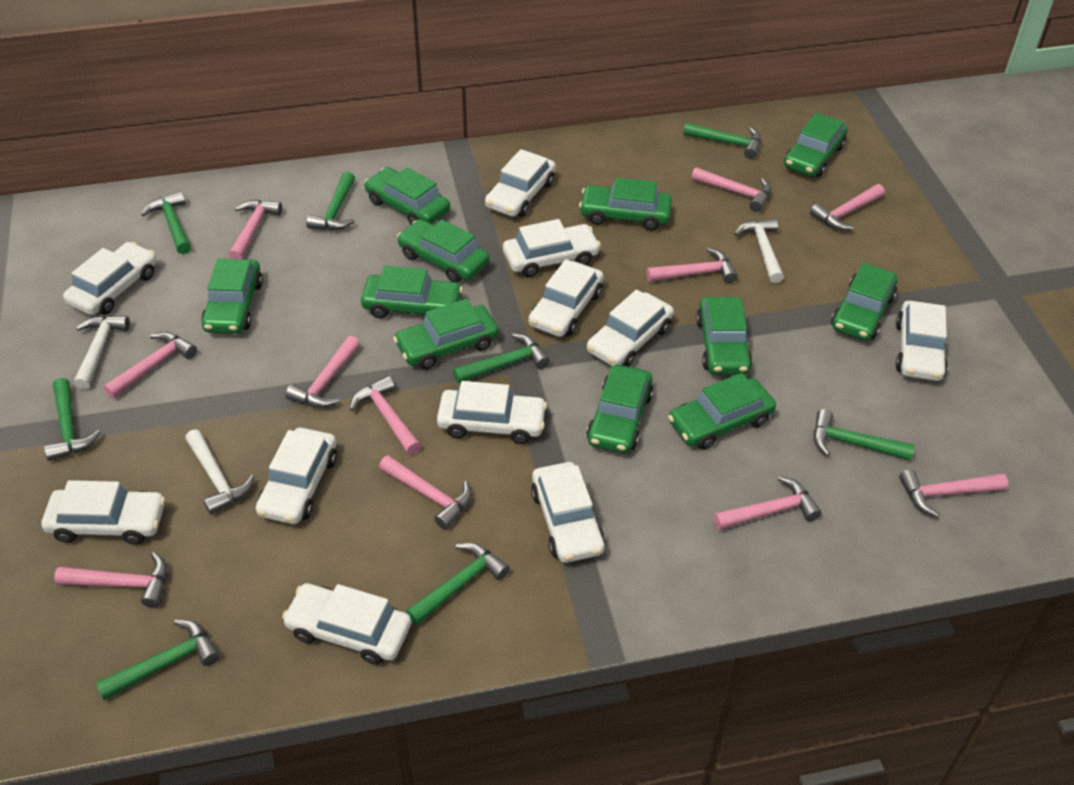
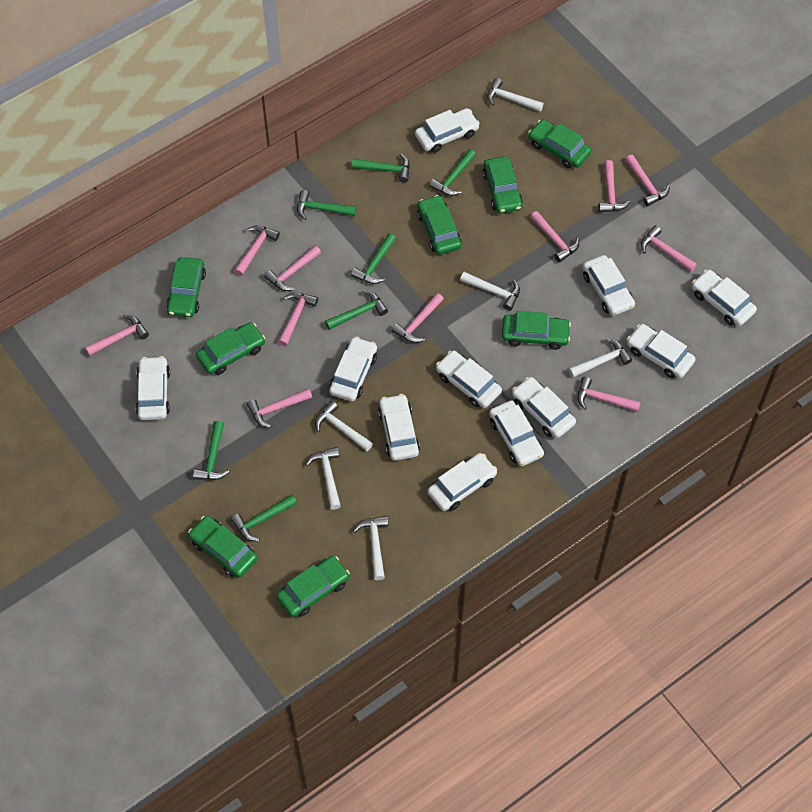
green car: 11 -> 8
green hammer: 8 -> 7
white hammer: 3 -> 6

